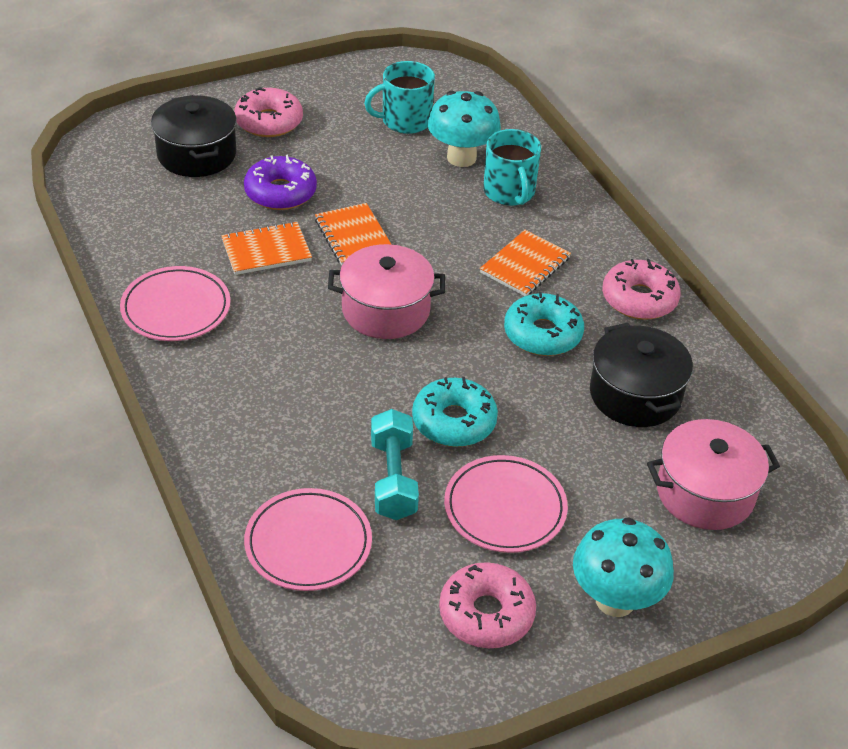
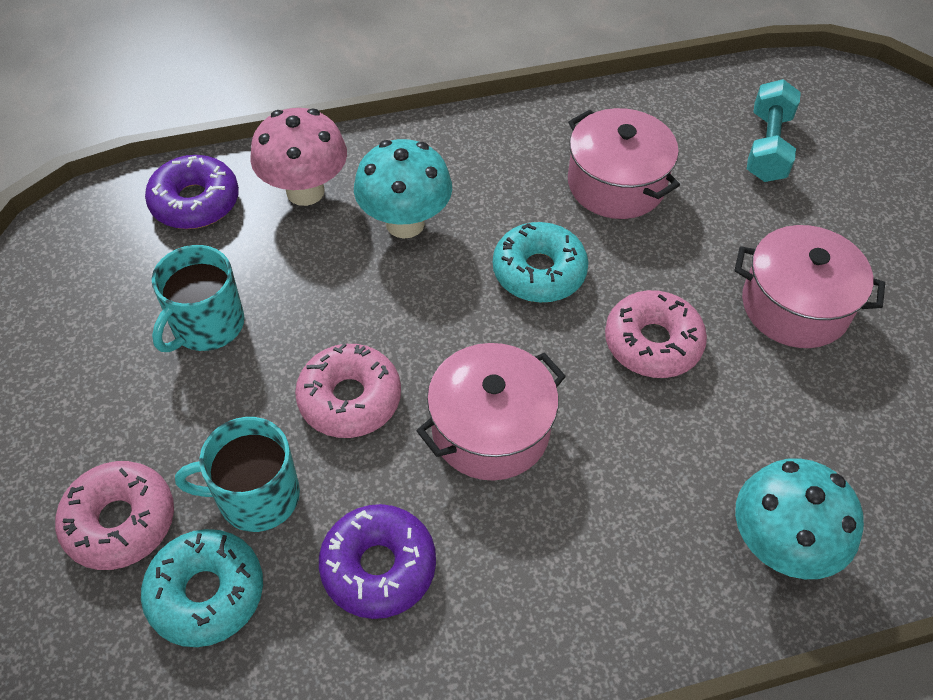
black pot: 2 -> 0
orange notebook: 3 -> 0
pink mushroom: 0 -> 1
pink plate: 3 -> 0
pink pot: 2 -> 3
purple donut: 1 -> 2

